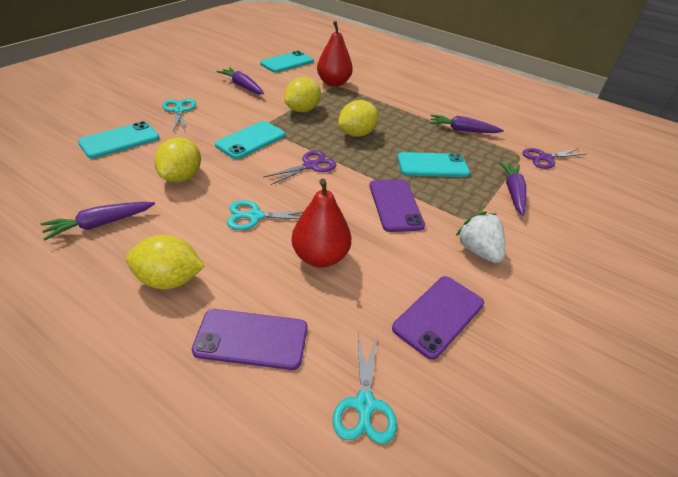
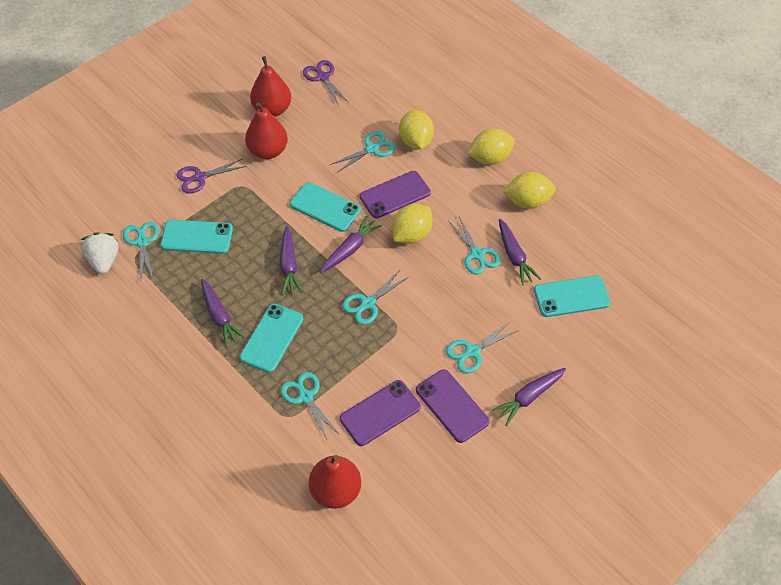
purple carrot: 4 -> 5
red pear: 2 -> 3
turquoise scissors: 3 -> 6

